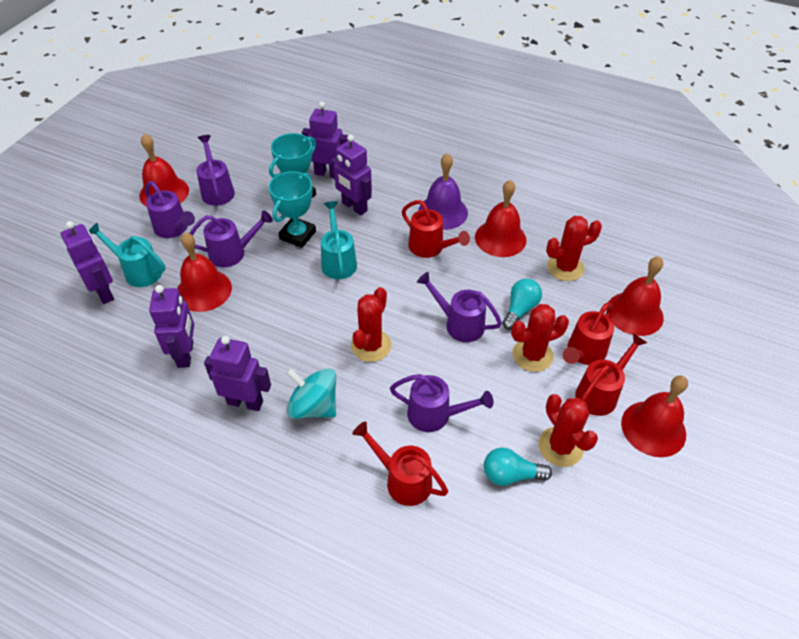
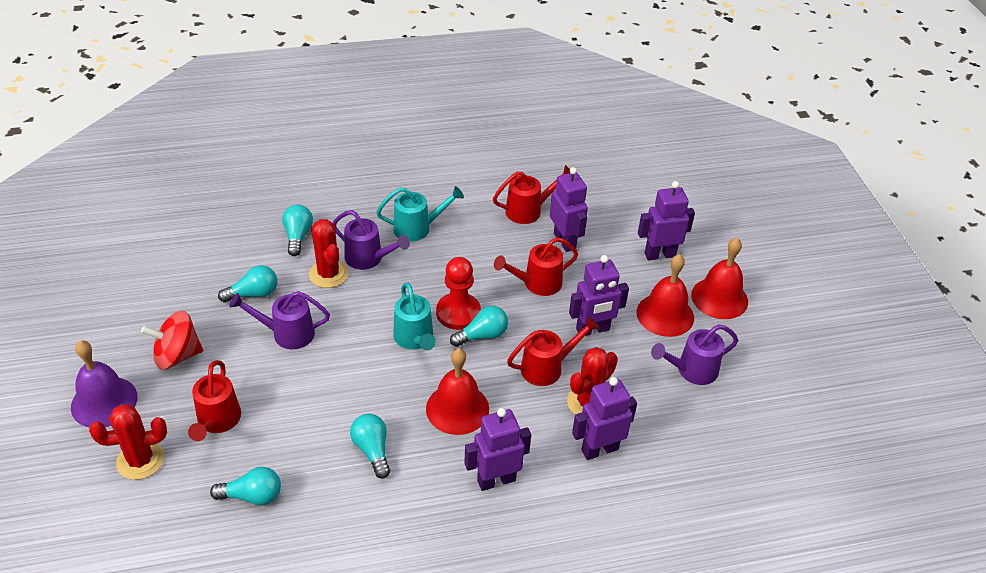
purple watering can: 5 -> 3
red bell: 5 -> 3
red cactus: 4 -> 3
red pawn: 0 -> 1
red spinning top: 0 -> 1
turquoise light bulb: 2 -> 5
turquoise spinning top: 1 -> 0
turquoise trophy: 2 -> 0

